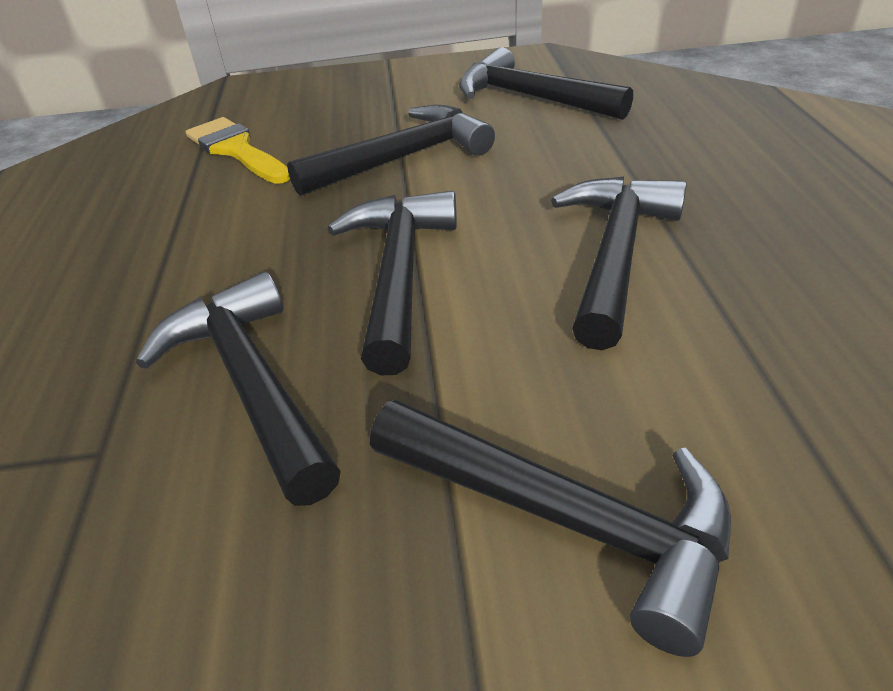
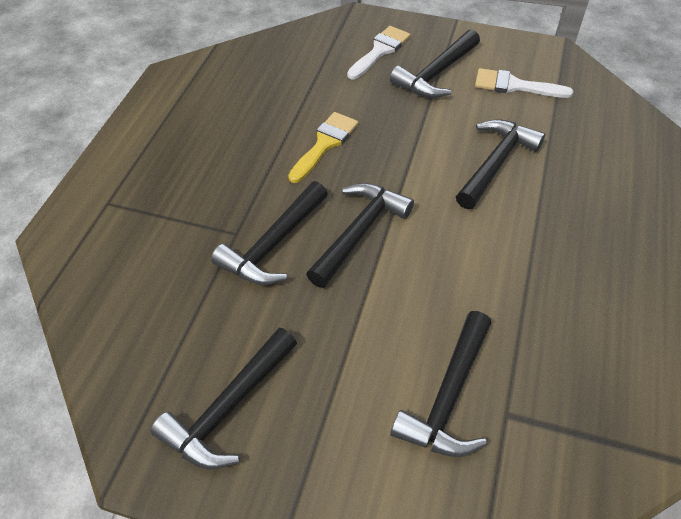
white brush: 0 -> 2

